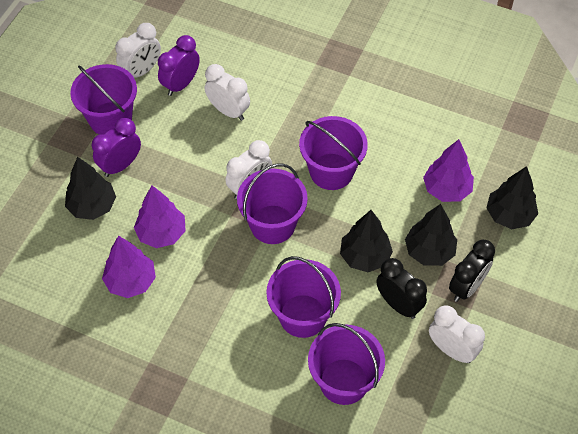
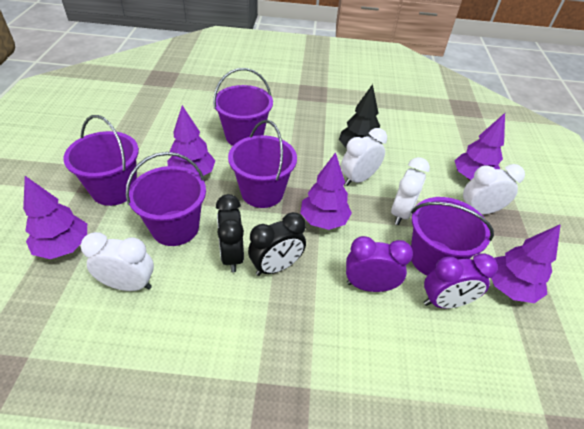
black tree: 4 -> 1
purple tree: 3 -> 5

